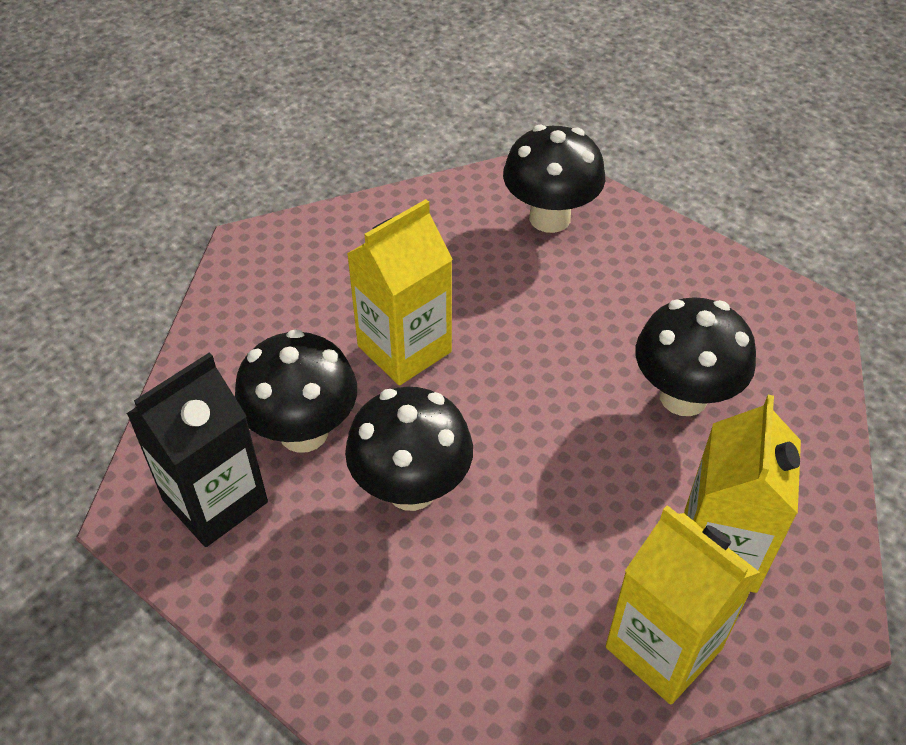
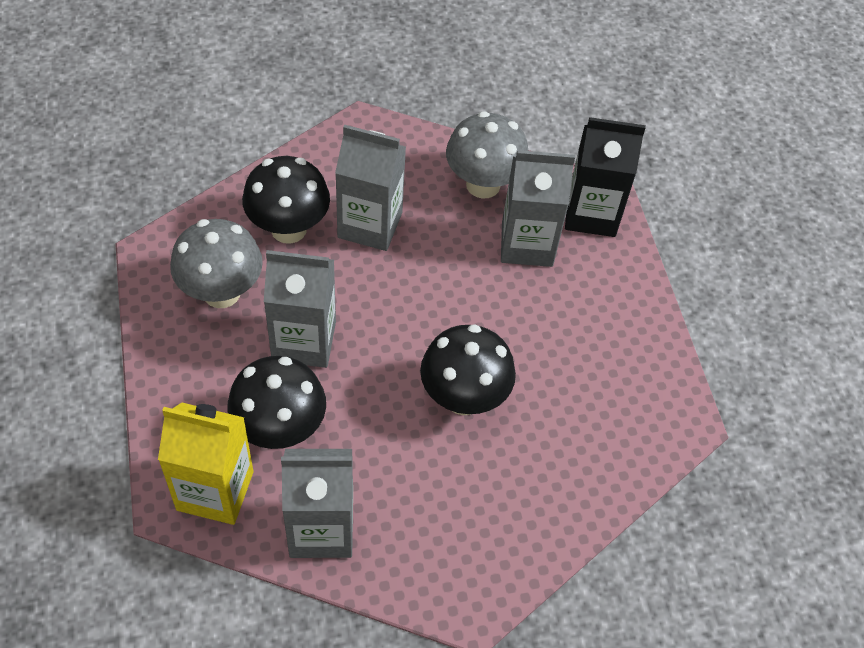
black mushroom: 4 -> 3
grey carton: 0 -> 4
grey mushroom: 0 -> 2
yellow carton: 3 -> 1

